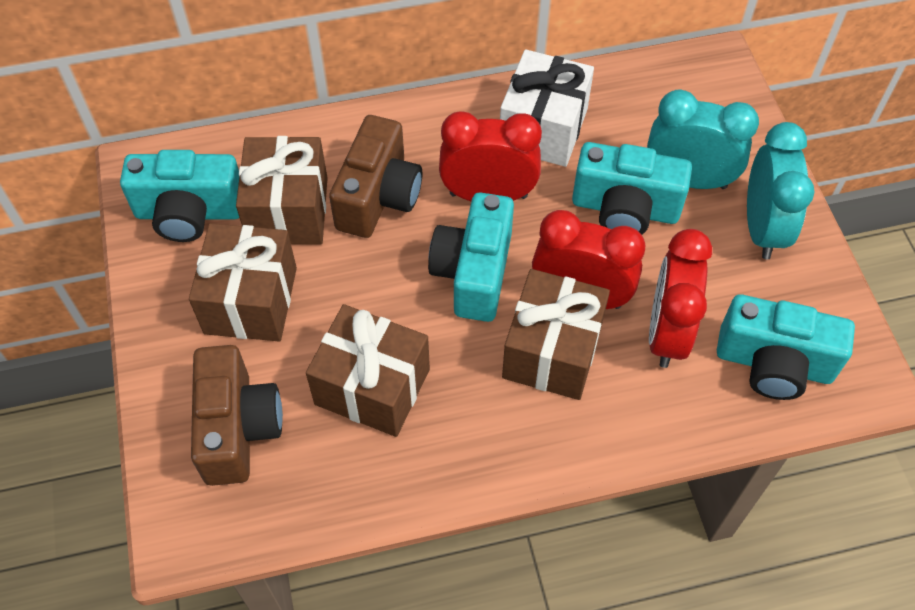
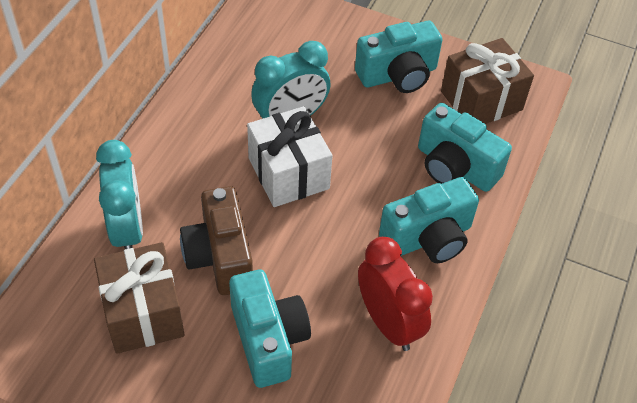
brown camera: 2 -> 1
brown gift: 4 -> 2
red clock: 3 -> 1

